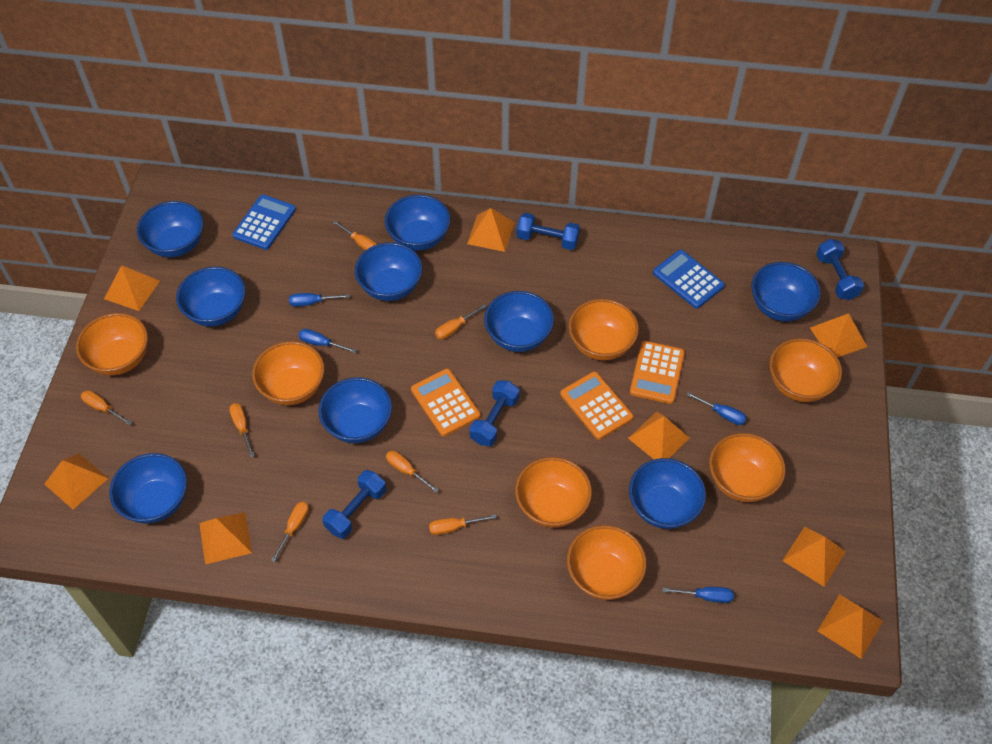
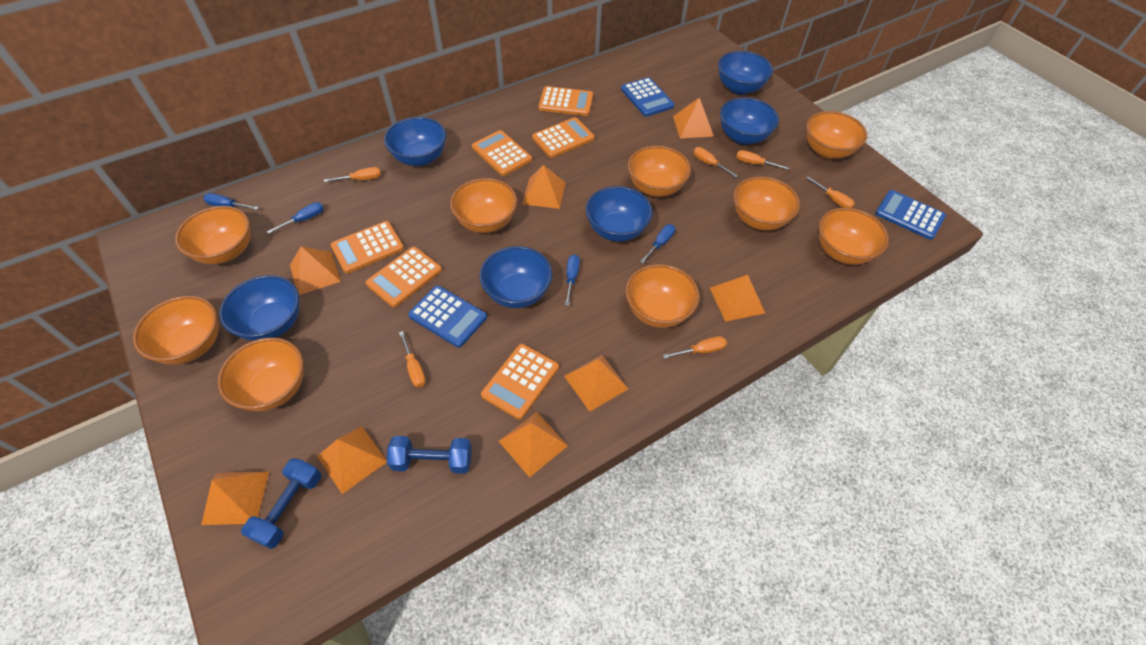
blue bowl: 9 -> 6
blue calculator: 2 -> 3
blue dumbbell: 4 -> 2
orange bowl: 7 -> 9
orange calculator: 3 -> 6
orange screwdriver: 7 -> 6

